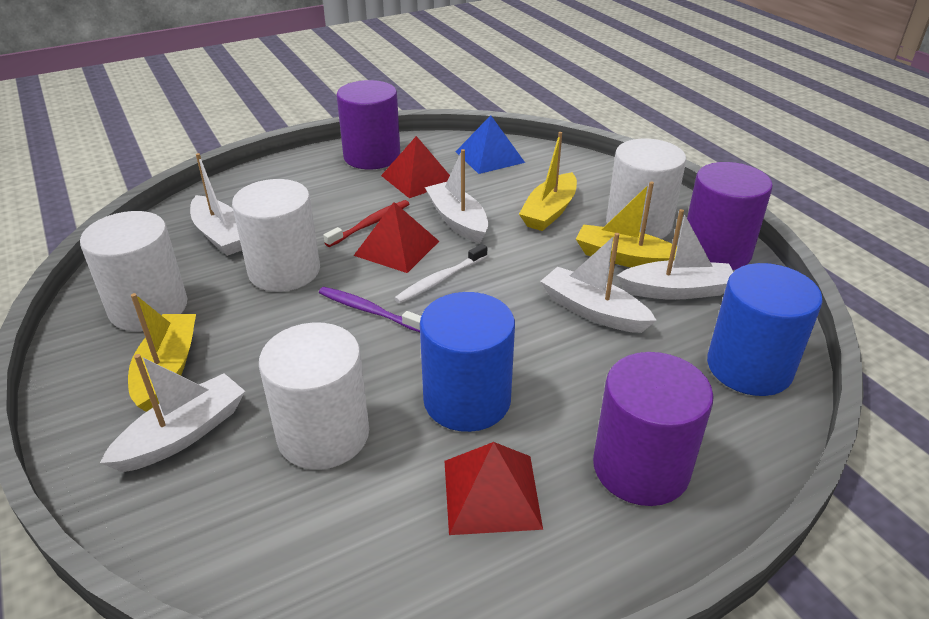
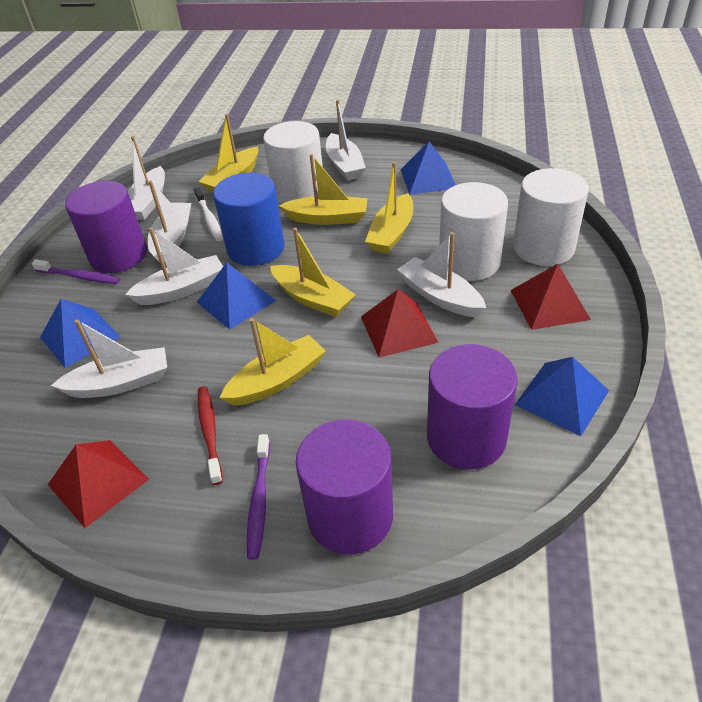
blue cylinder: 2 -> 1
blue pyramid: 1 -> 4
purple toothbrush: 1 -> 2
white boat: 5 -> 6
white cylinder: 4 -> 3
yellow boat: 3 -> 5

